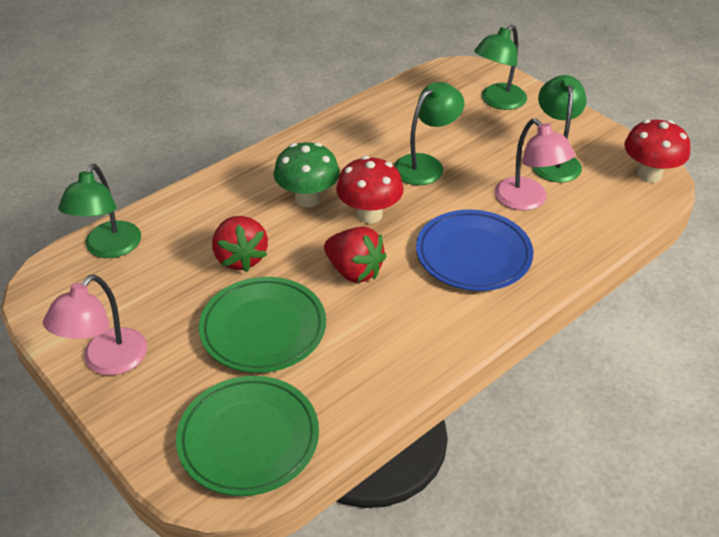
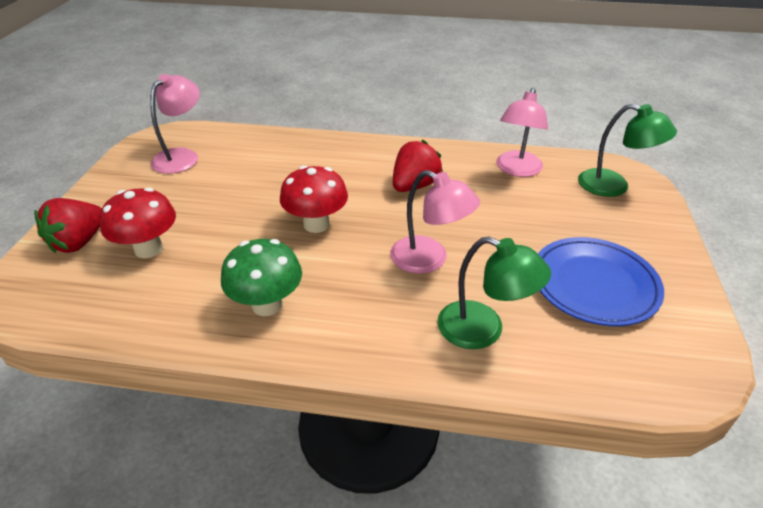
green lamp: 4 -> 2
green plate: 2 -> 0
pink lamp: 2 -> 3

